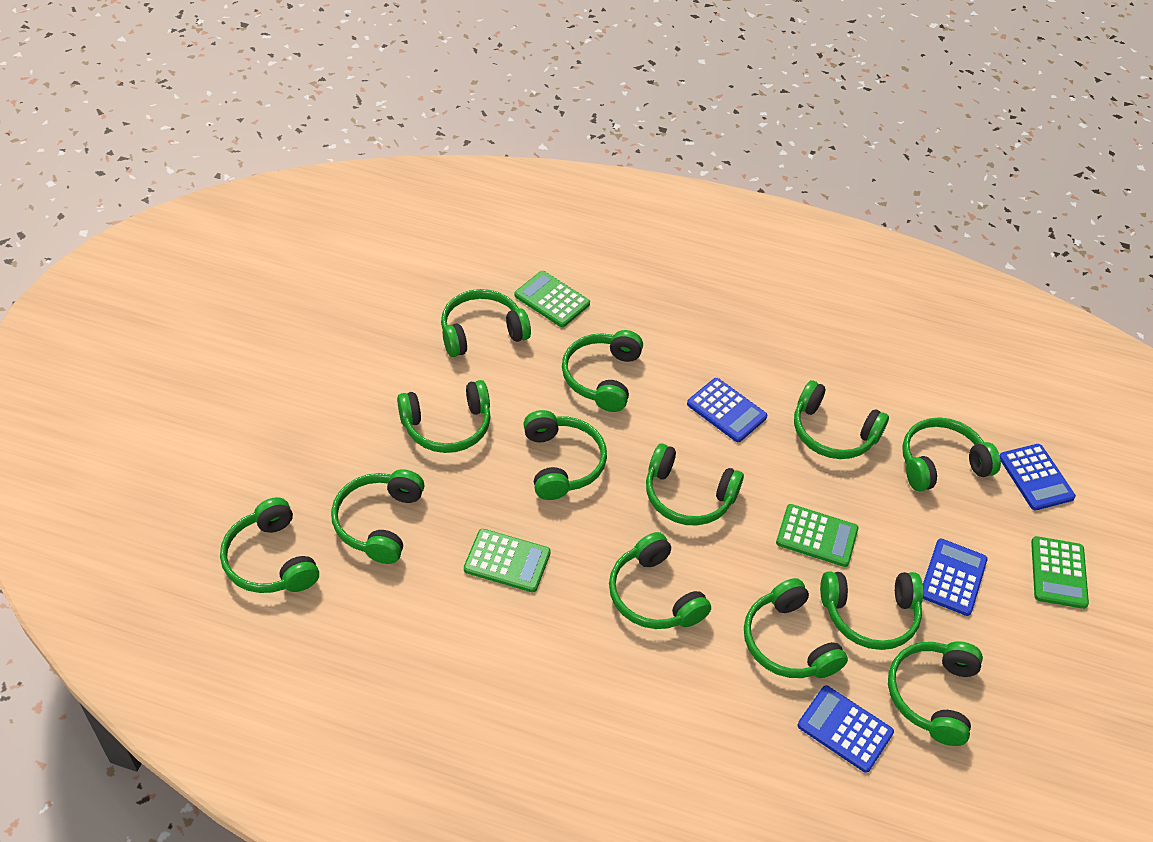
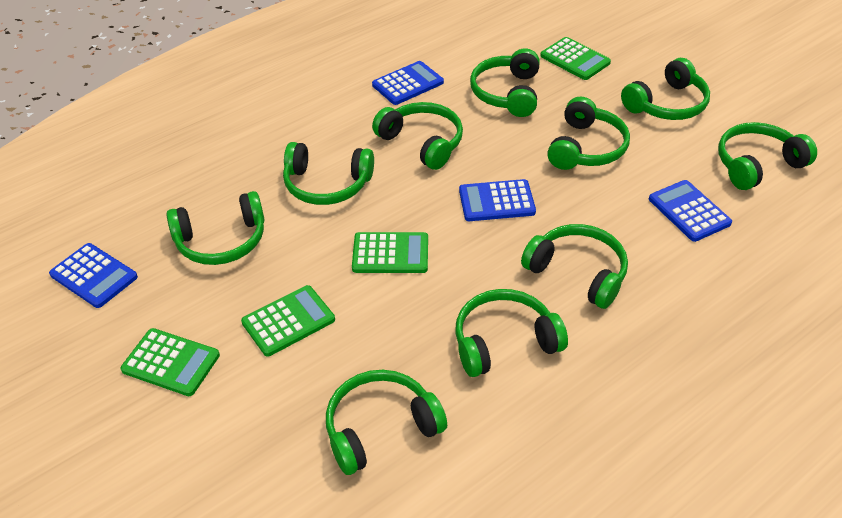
green headphones: 13 -> 10

